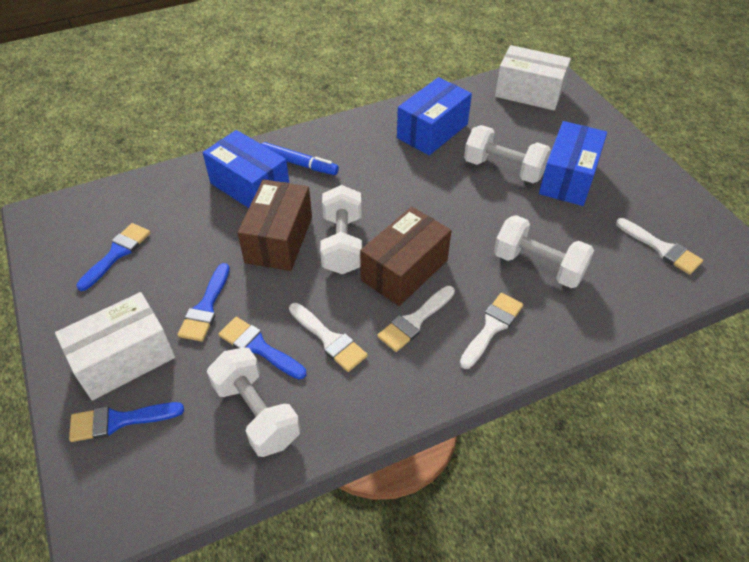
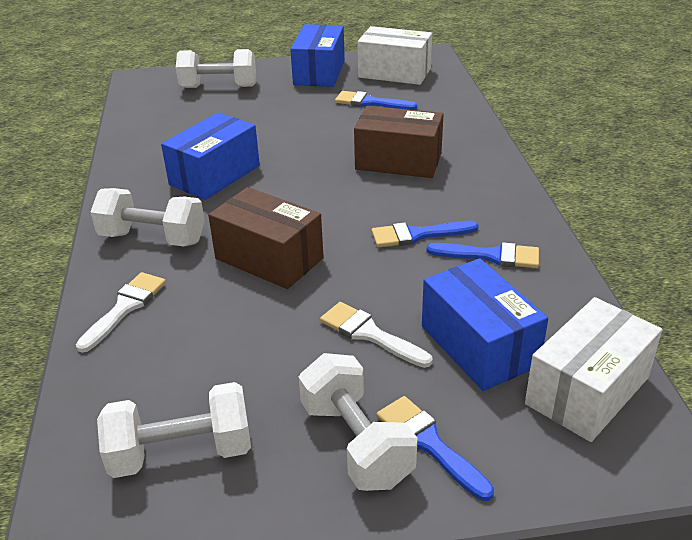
blue marker: 1 -> 0
white brush: 4 -> 2

